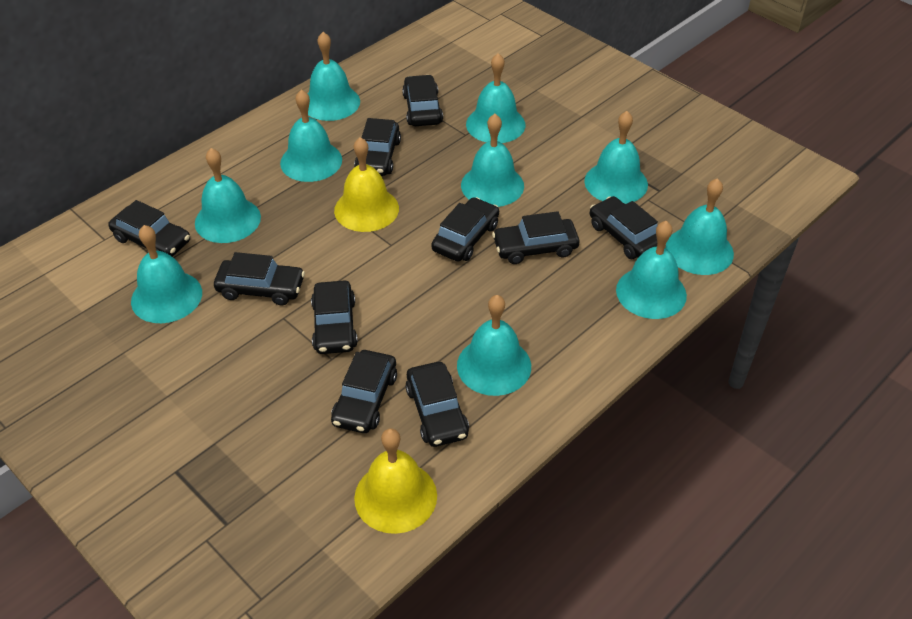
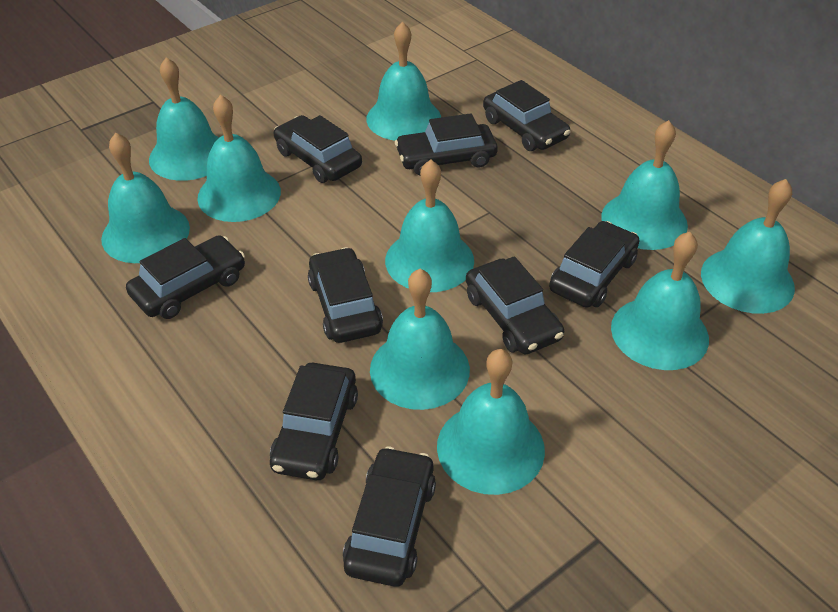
black car: 10 -> 9
yellow bell: 2 -> 0

